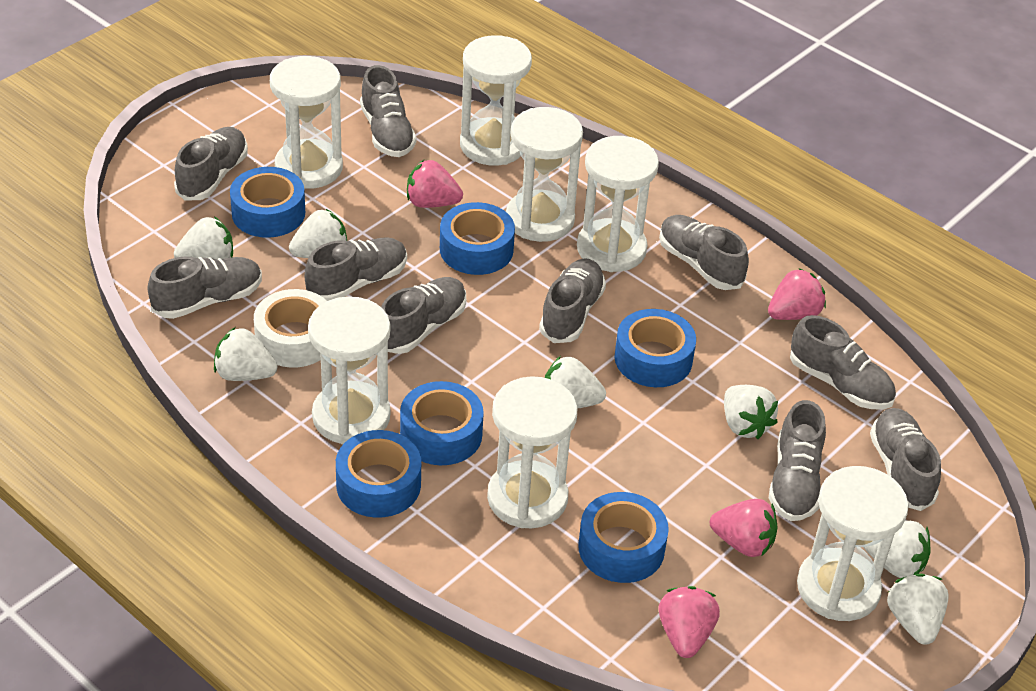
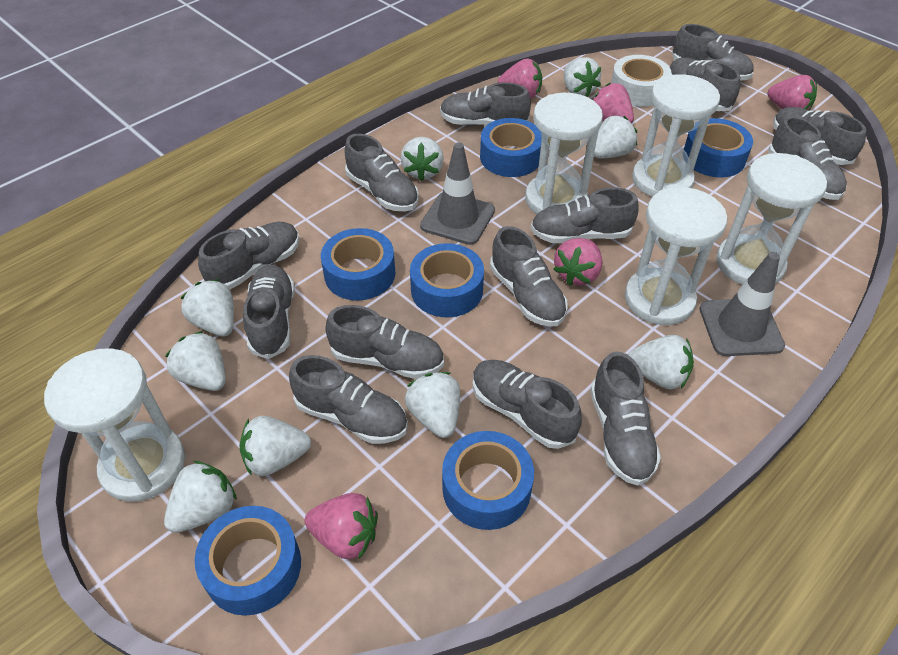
grey shoe: 10 -> 14
grey traffic cone: 0 -> 2
pink strawberry: 4 -> 5
white hourglass: 7 -> 5
white strawberry: 7 -> 9

